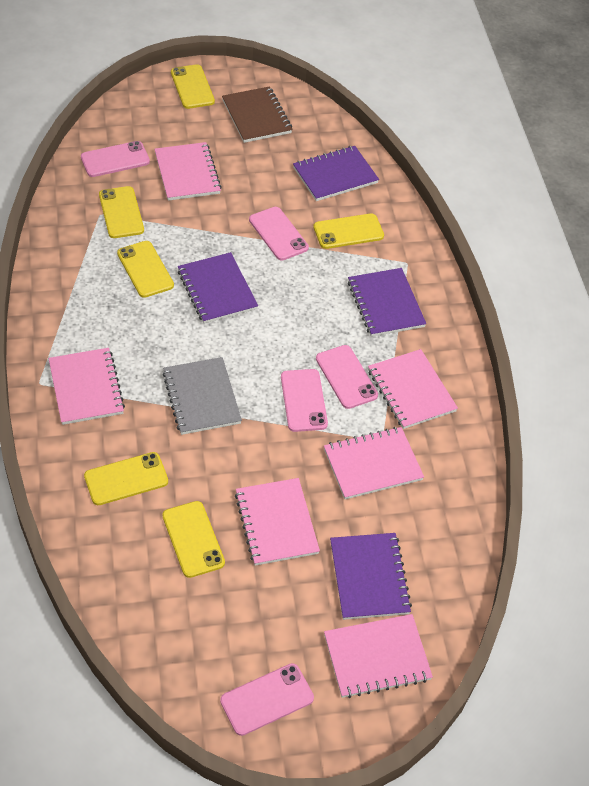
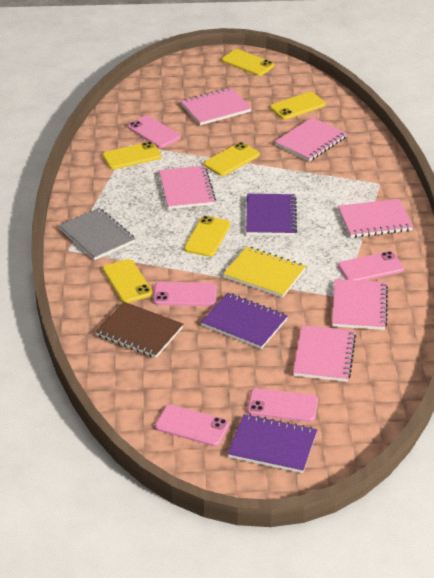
purple notebook: 4 -> 3
yellow notebook: 0 -> 1

